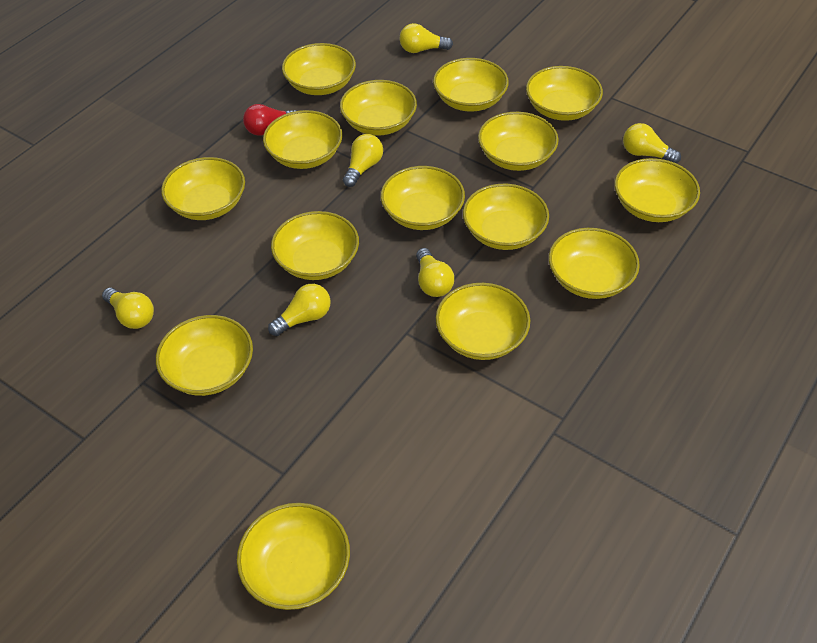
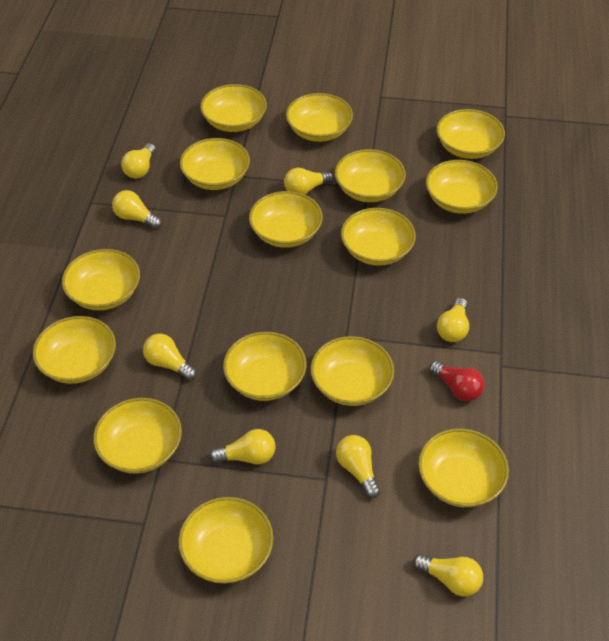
yellow light bulb: 6 -> 8

